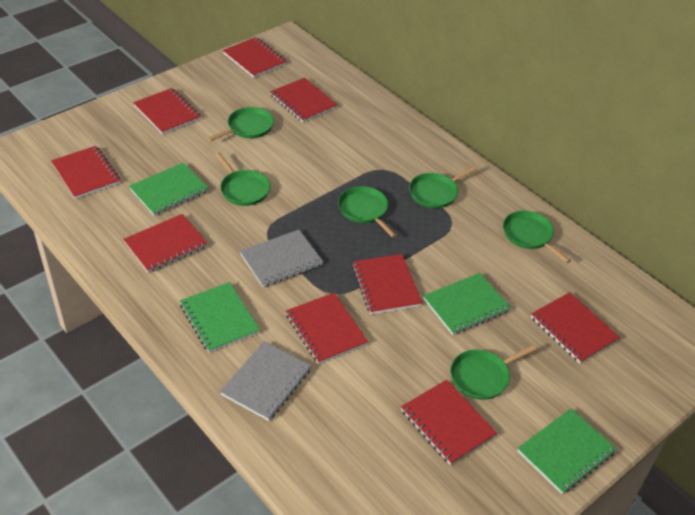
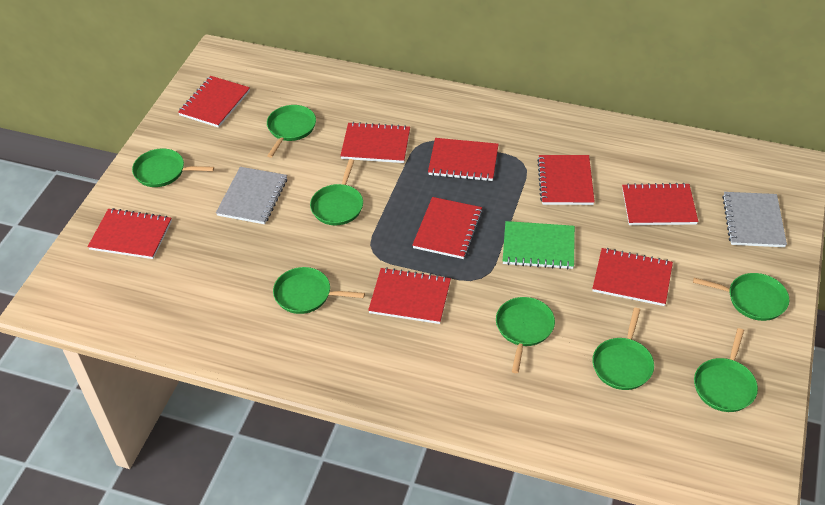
green notebook: 4 -> 1
green pan: 6 -> 8

